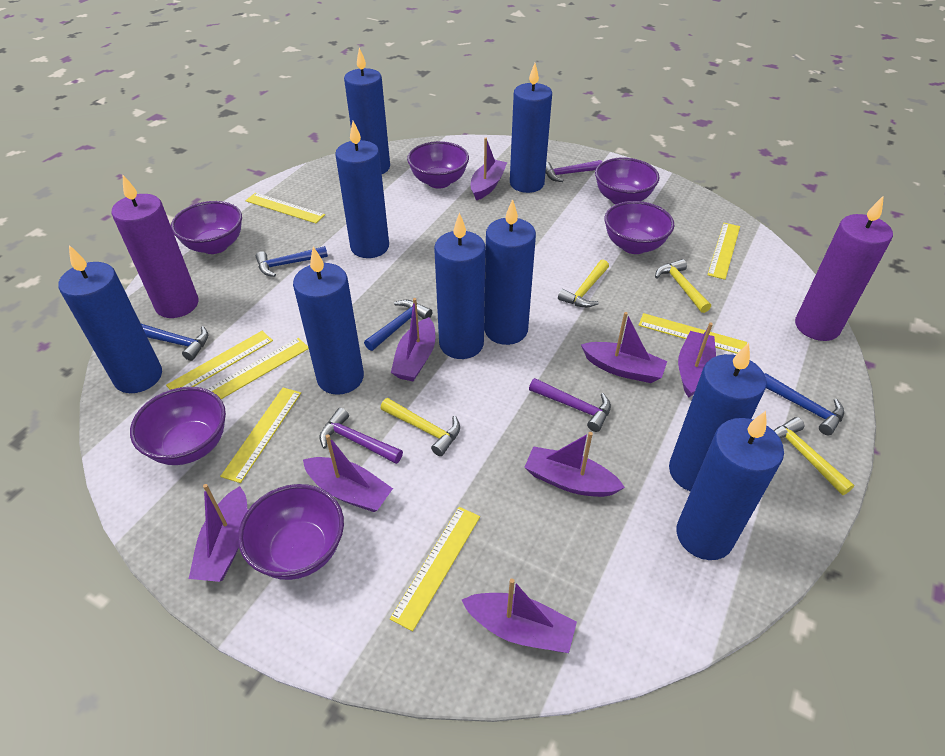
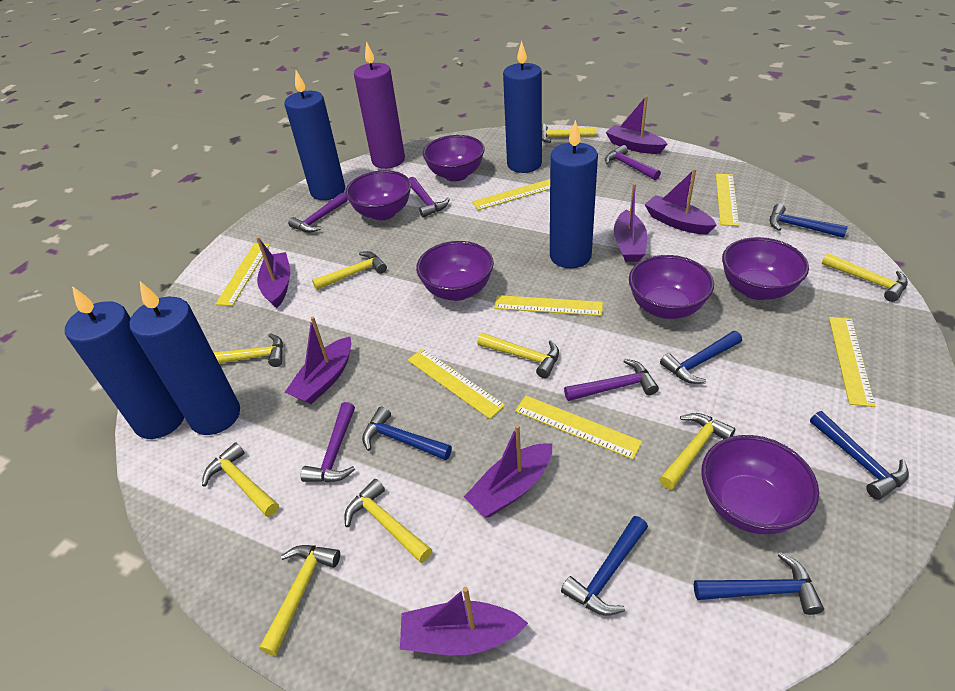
blue candle: 9 -> 5
blue hammer: 4 -> 6
purple boat: 8 -> 7
purple candle: 2 -> 1
purple hammer: 3 -> 5
yellow hammer: 4 -> 9

